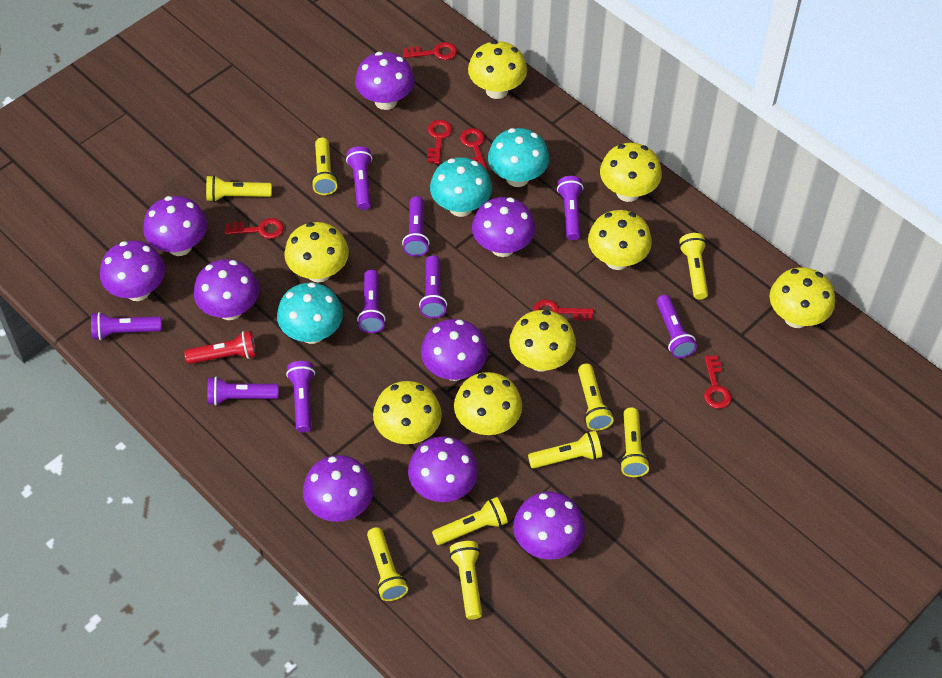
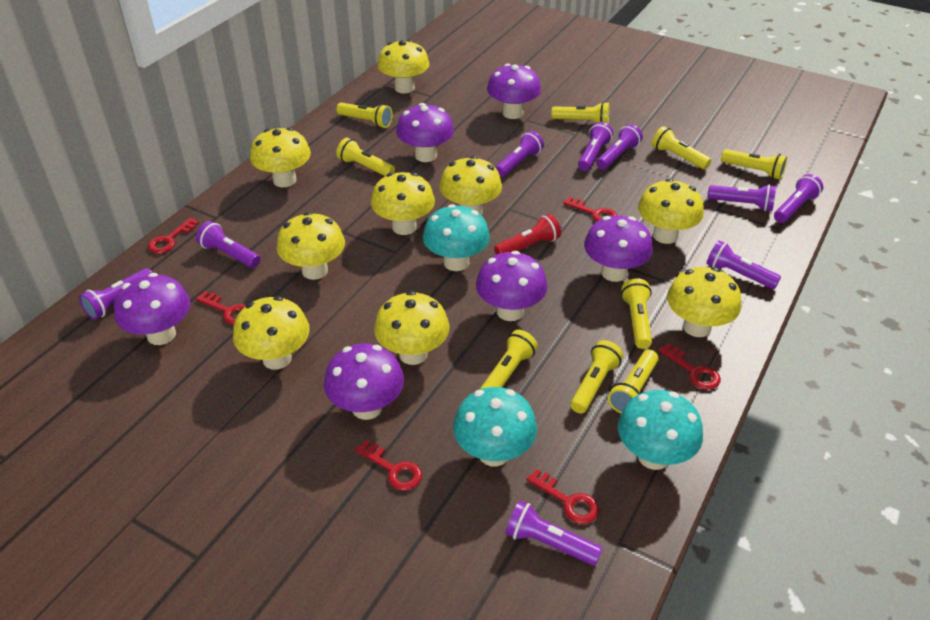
purple mushroom: 9 -> 6
yellow mushroom: 8 -> 9

